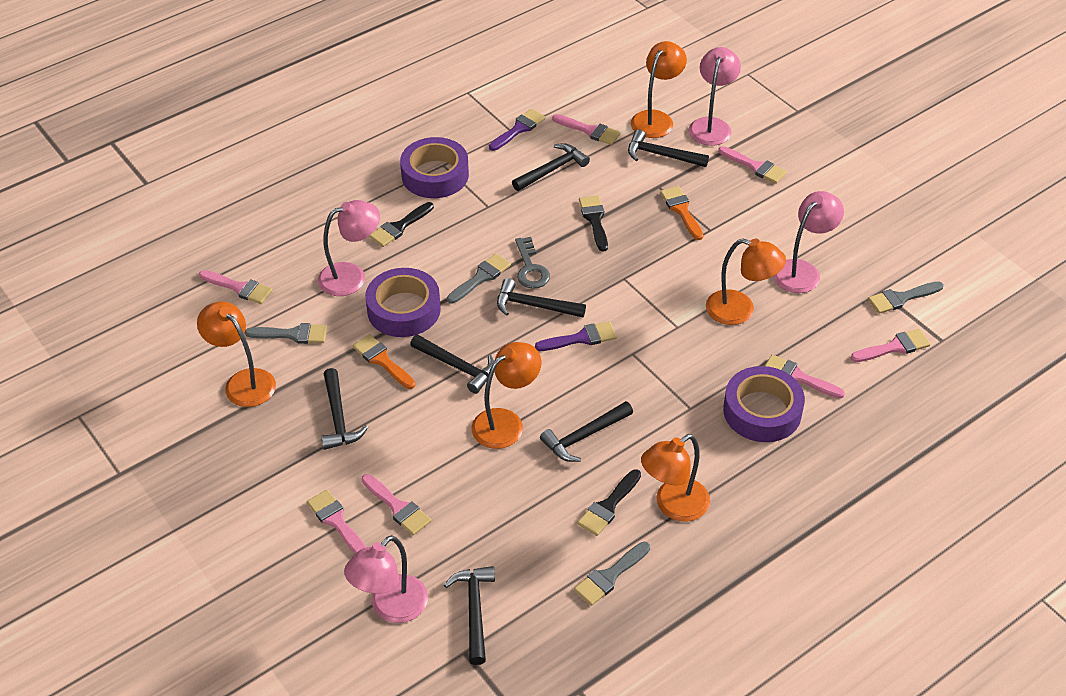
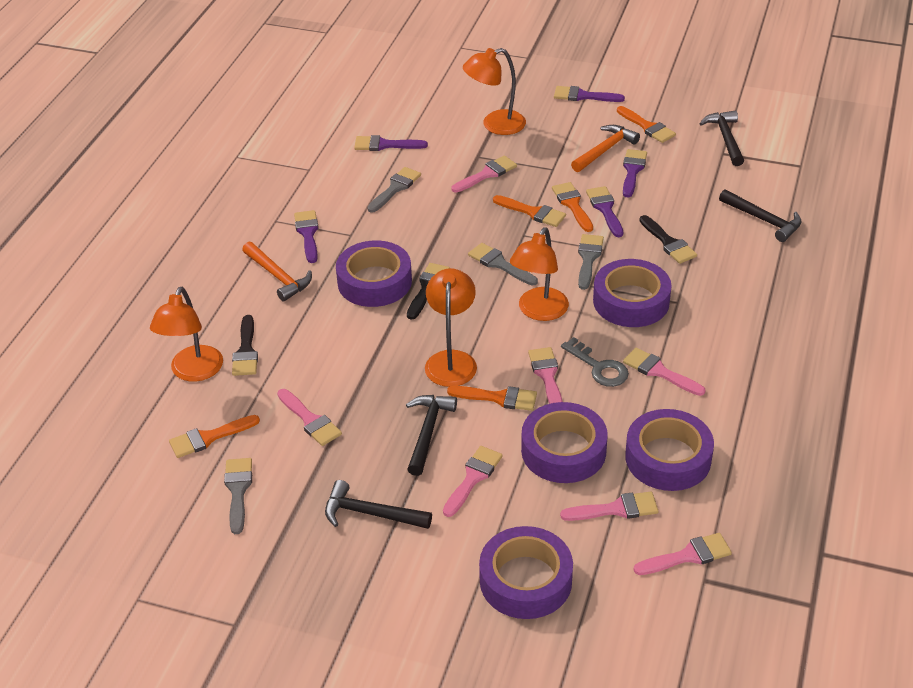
black hammer: 7 -> 4
orange brush: 2 -> 5
orange hammer: 0 -> 2
orange lamp: 5 -> 4
pink lamp: 4 -> 0
purple brush: 2 -> 5
purple tape: 3 -> 5

